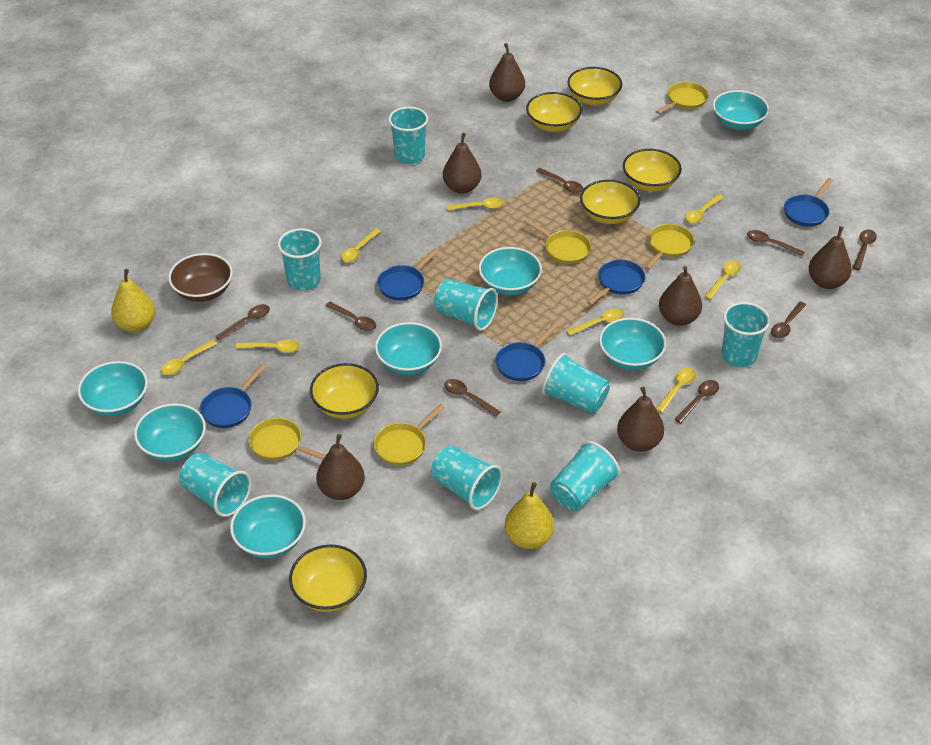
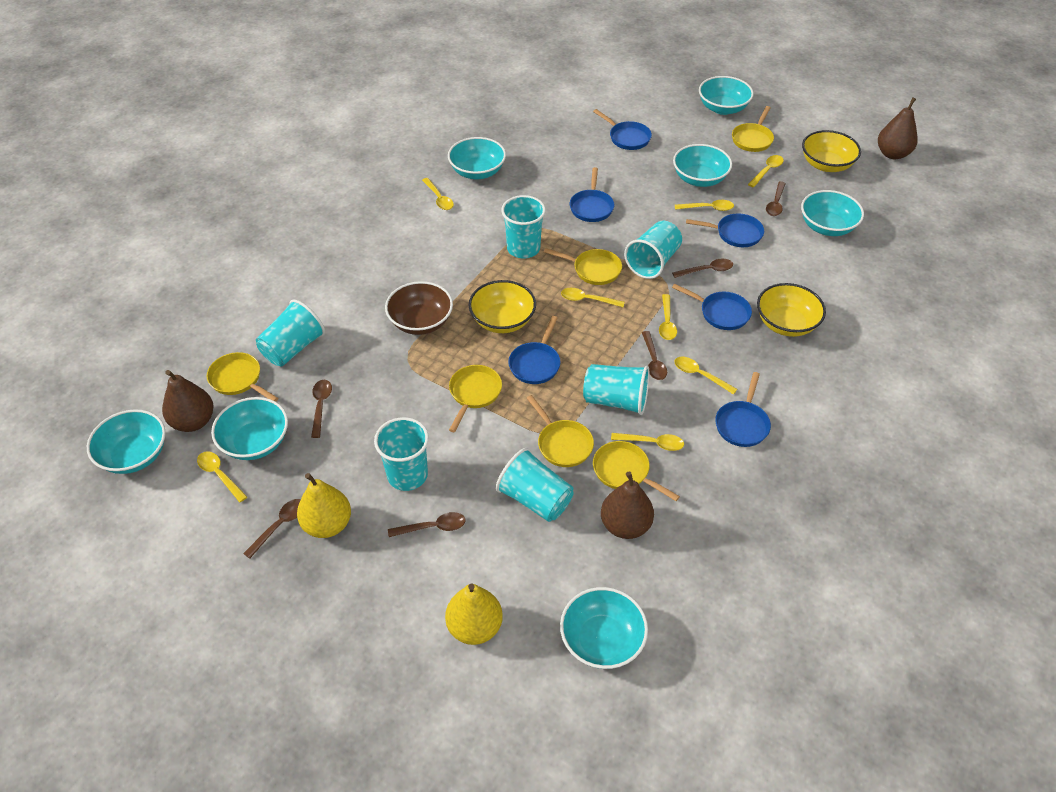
blue pan: 5 -> 6
brown pear: 6 -> 3
brown spoon: 8 -> 6
turquoise cup: 8 -> 6
yellow bowl: 6 -> 3
yellow pan: 5 -> 6

